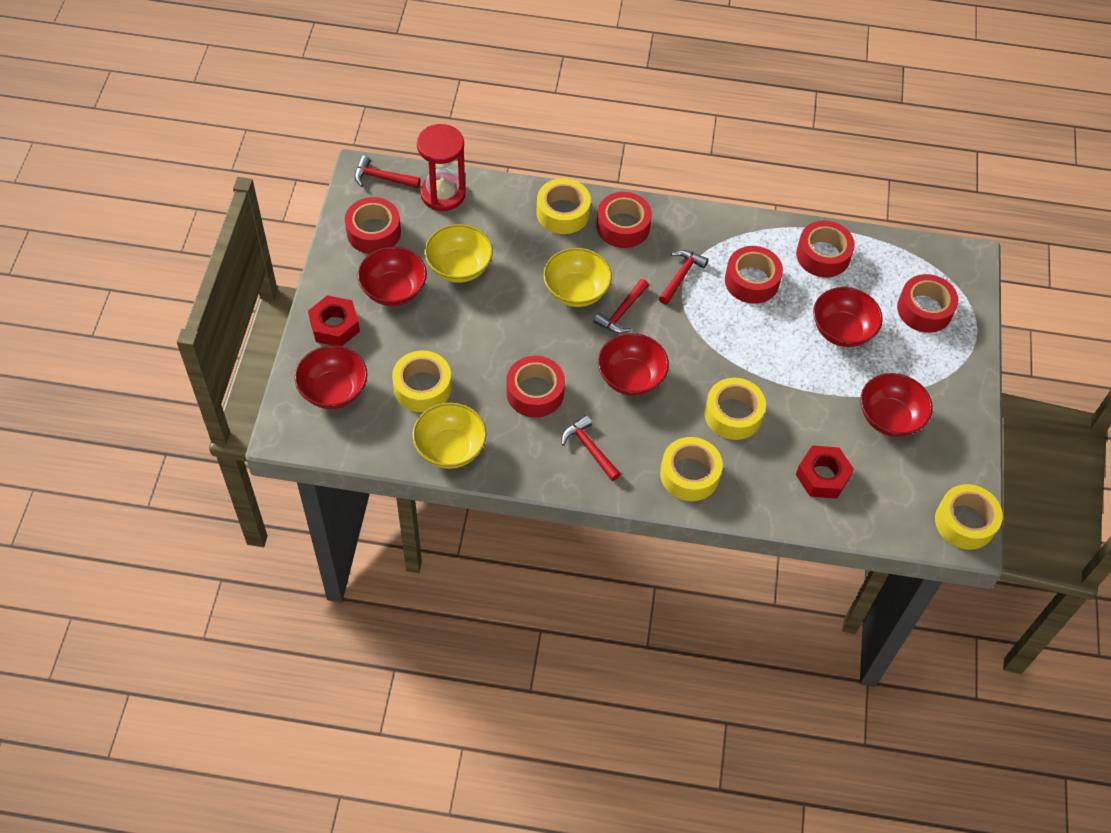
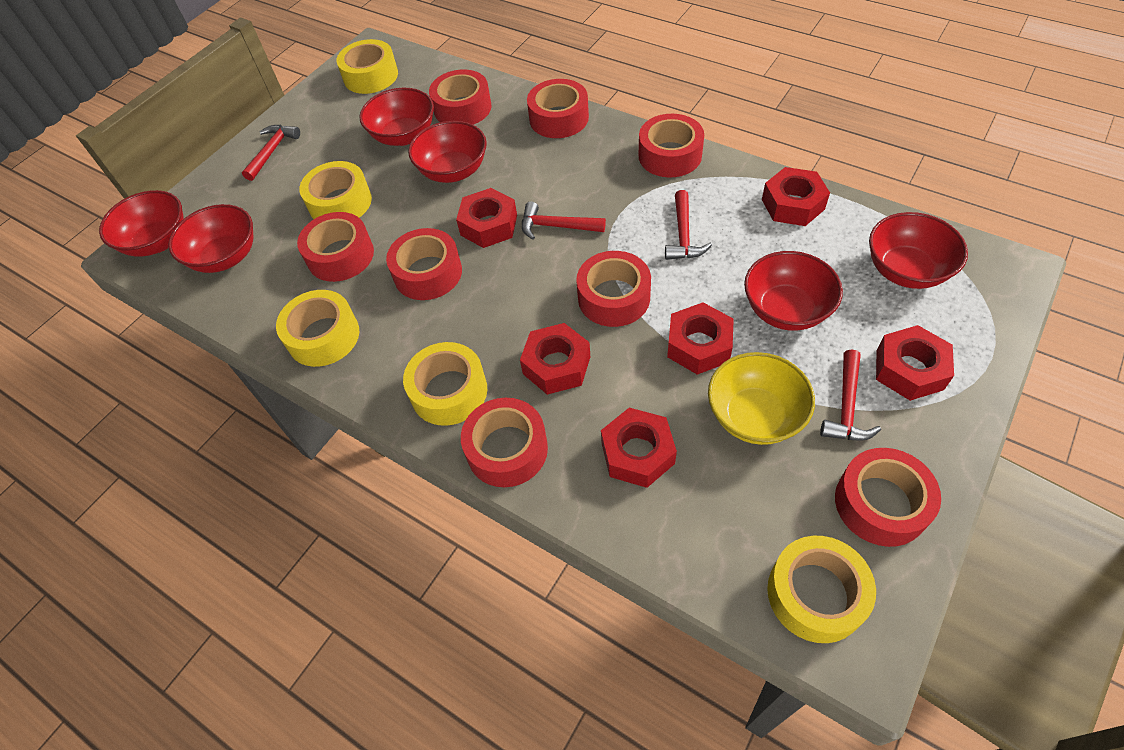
red bowl: 5 -> 6
red hourglass: 1 -> 0
red nut: 2 -> 6
red tape: 6 -> 8
yellow bowl: 3 -> 1

